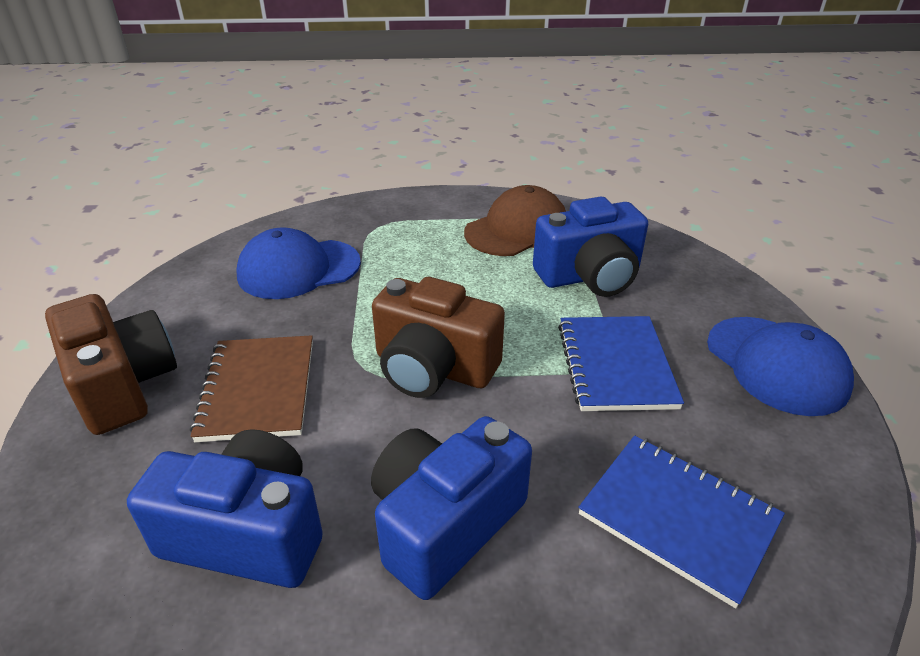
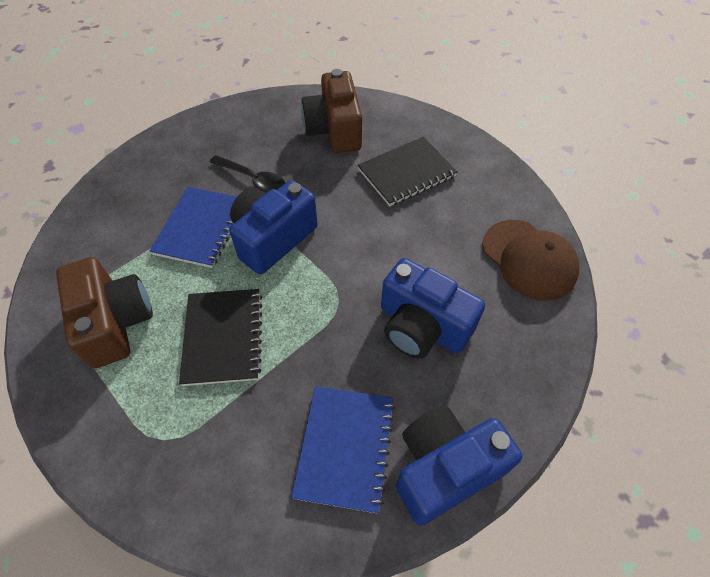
black notebook: 0 -> 2
black spoon: 0 -> 1
blue cap: 2 -> 0
brown notebook: 1 -> 0

